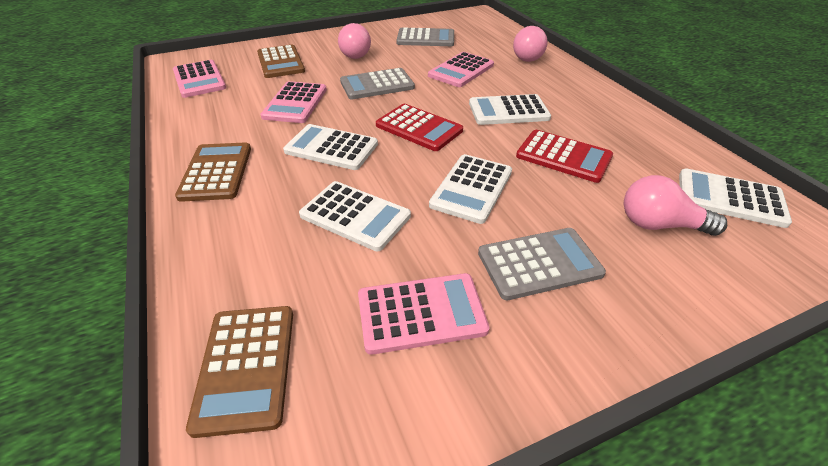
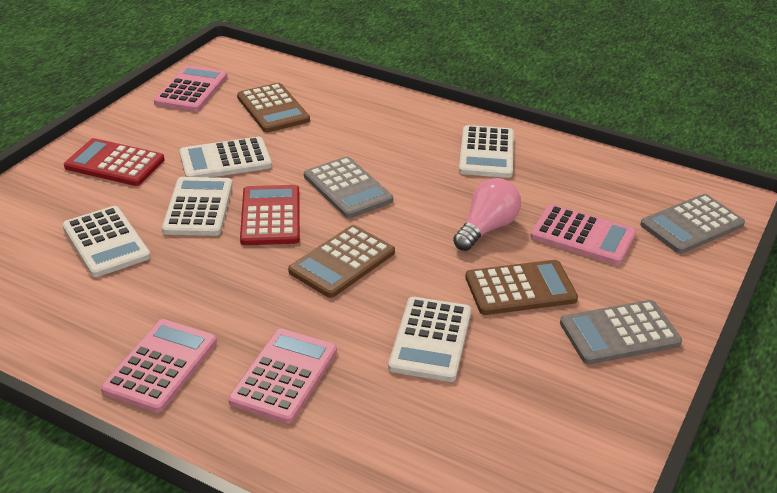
pink light bulb: 3 -> 1

